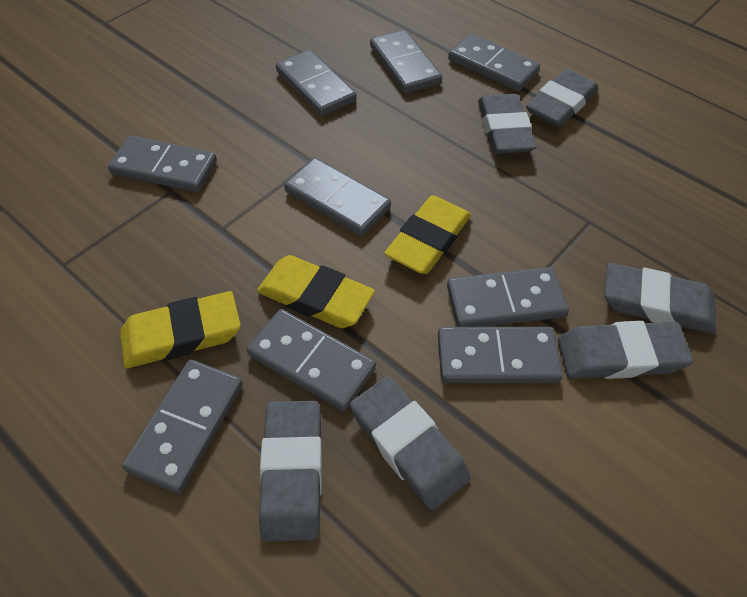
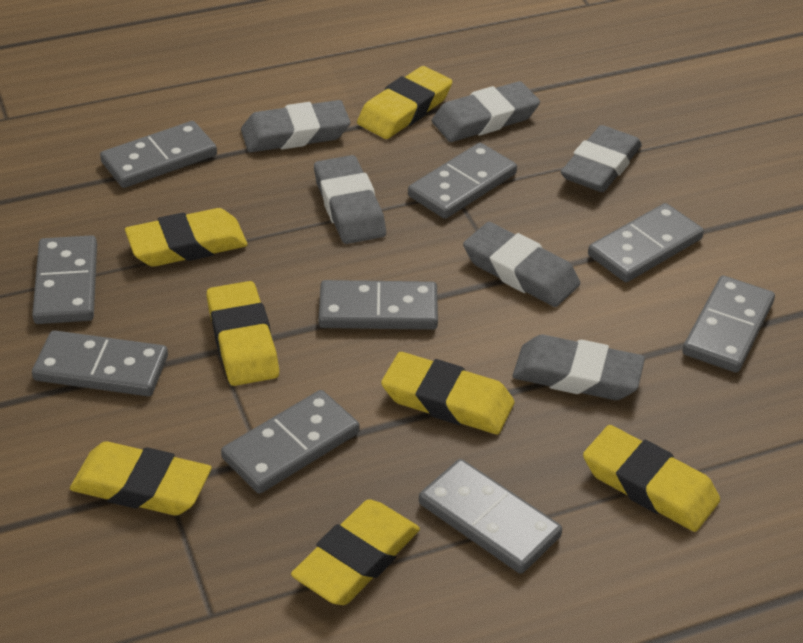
yellow eraser: 3 -> 7

